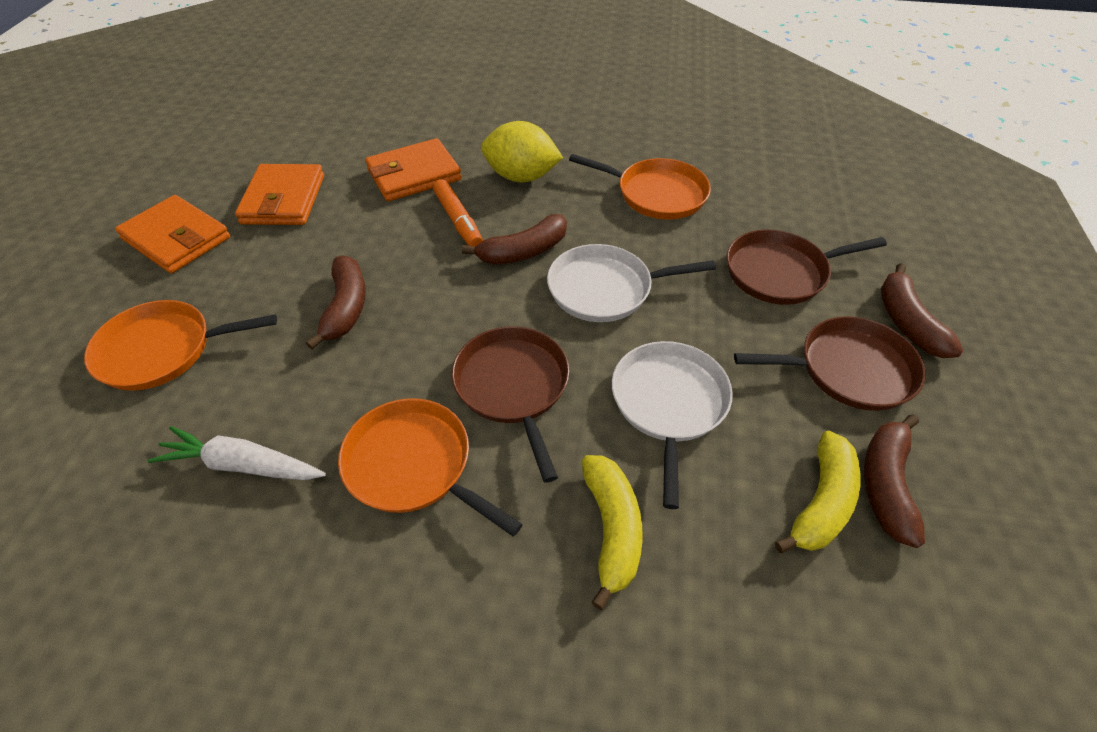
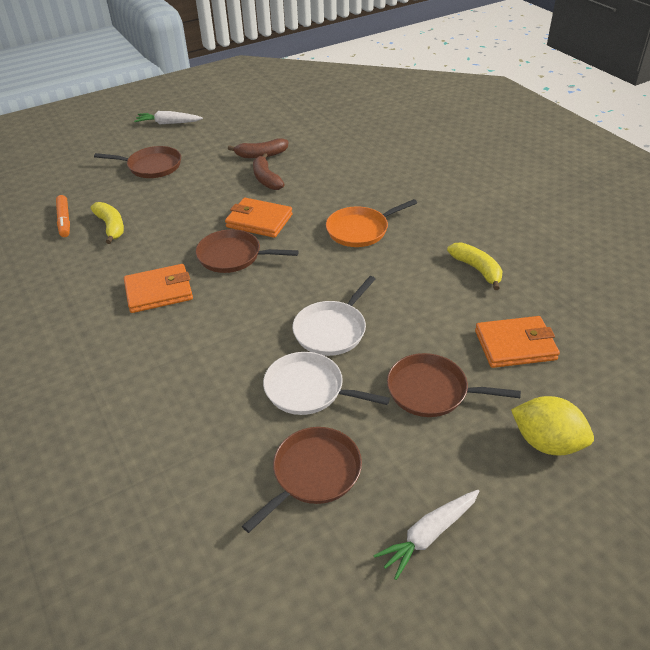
brown banana: 4 -> 2
brown pan: 3 -> 4
orange pan: 3 -> 1
white carrot: 1 -> 2

